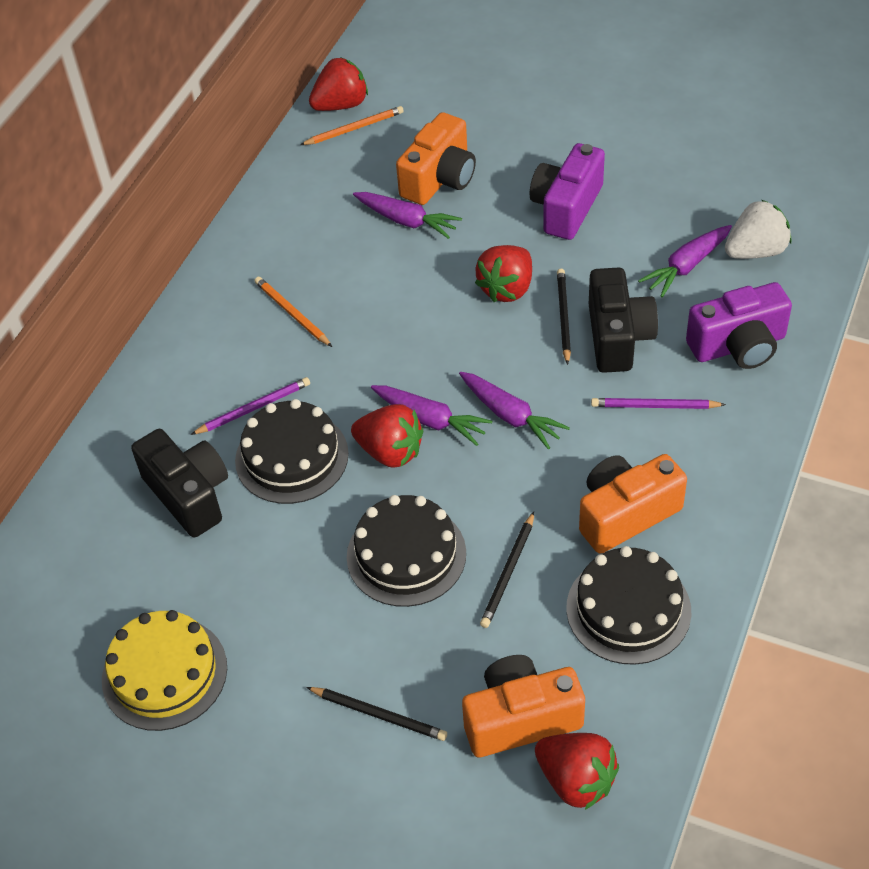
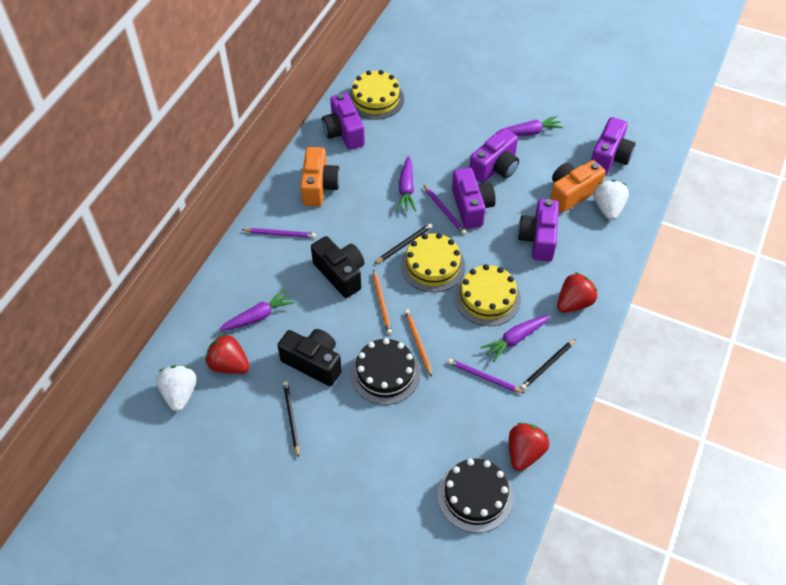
black cake: 3 -> 2
orange camera: 3 -> 2
purple camera: 2 -> 5
purple pencil: 2 -> 3
red strawberry: 4 -> 3
white strawberry: 1 -> 2
yellow cake: 1 -> 3

